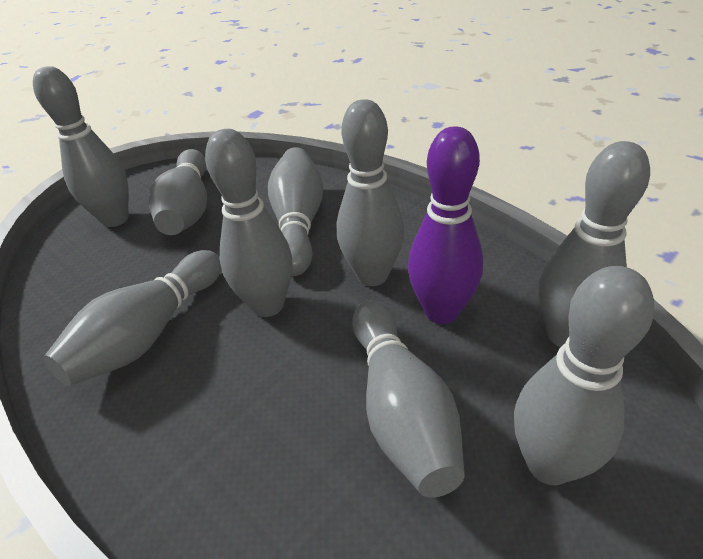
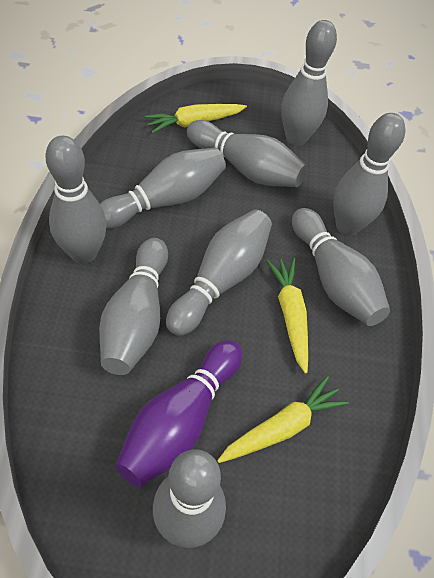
yellow carrot: 0 -> 3

